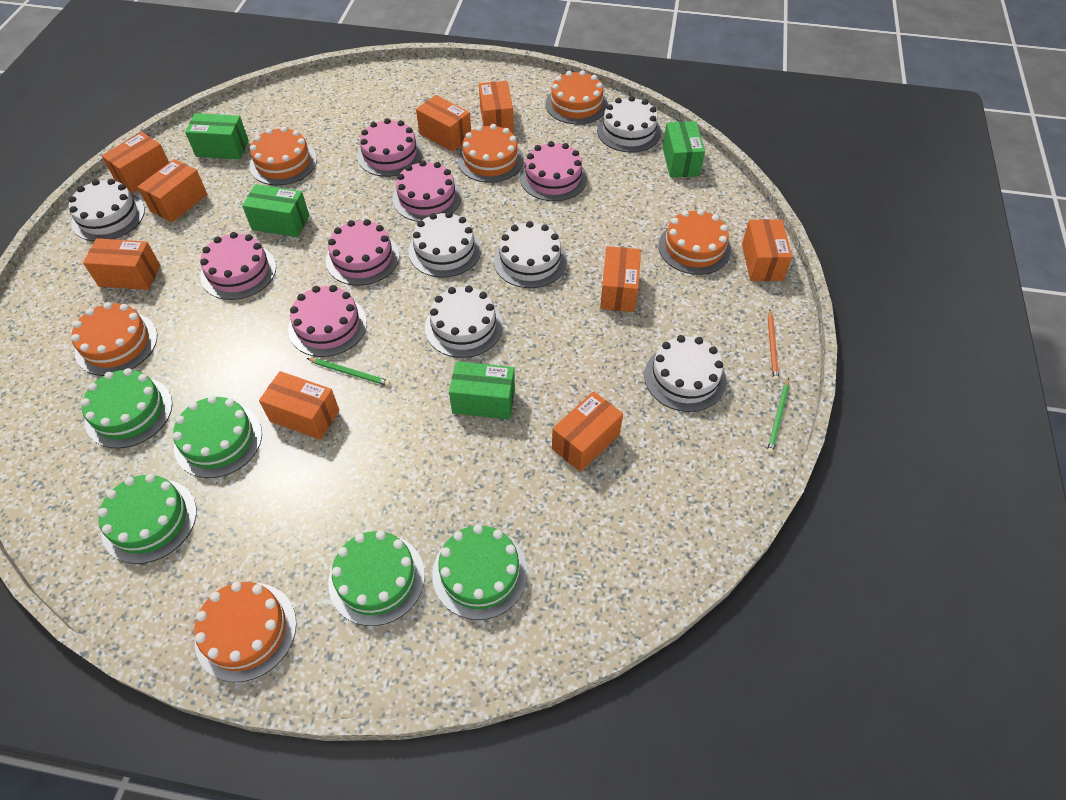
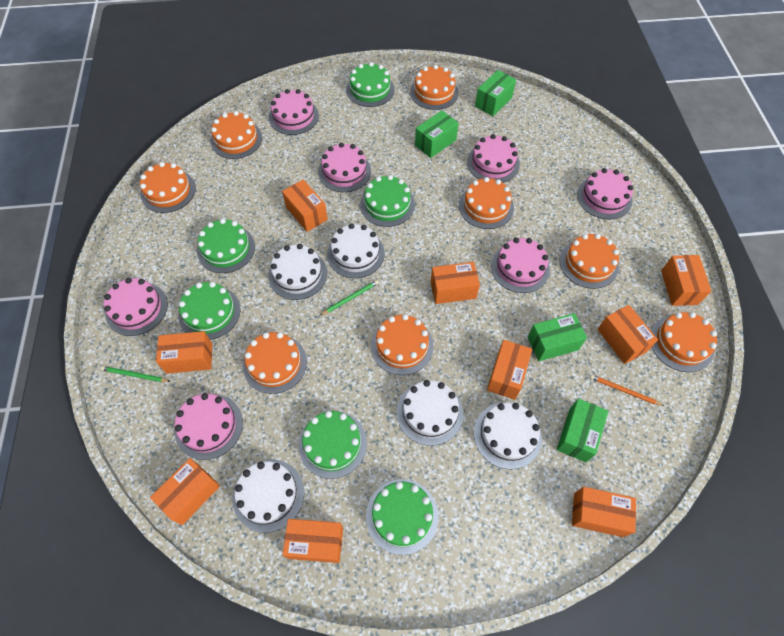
green cake: 5 -> 6
orange cake: 6 -> 8
pink cake: 6 -> 7
white cake: 6 -> 5

